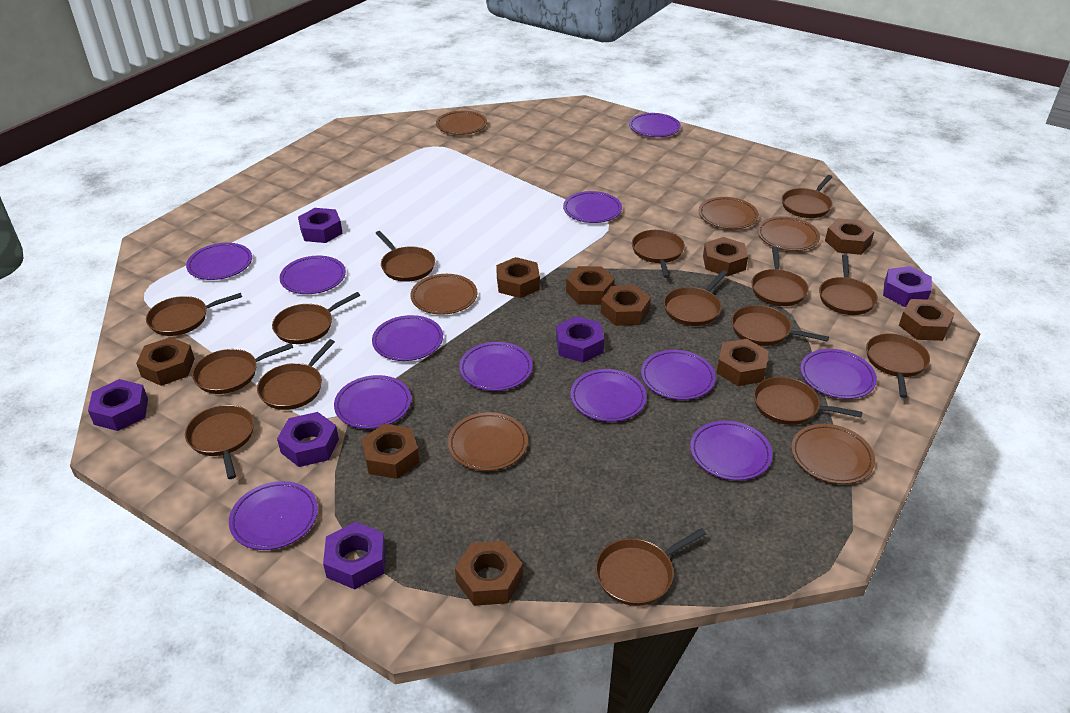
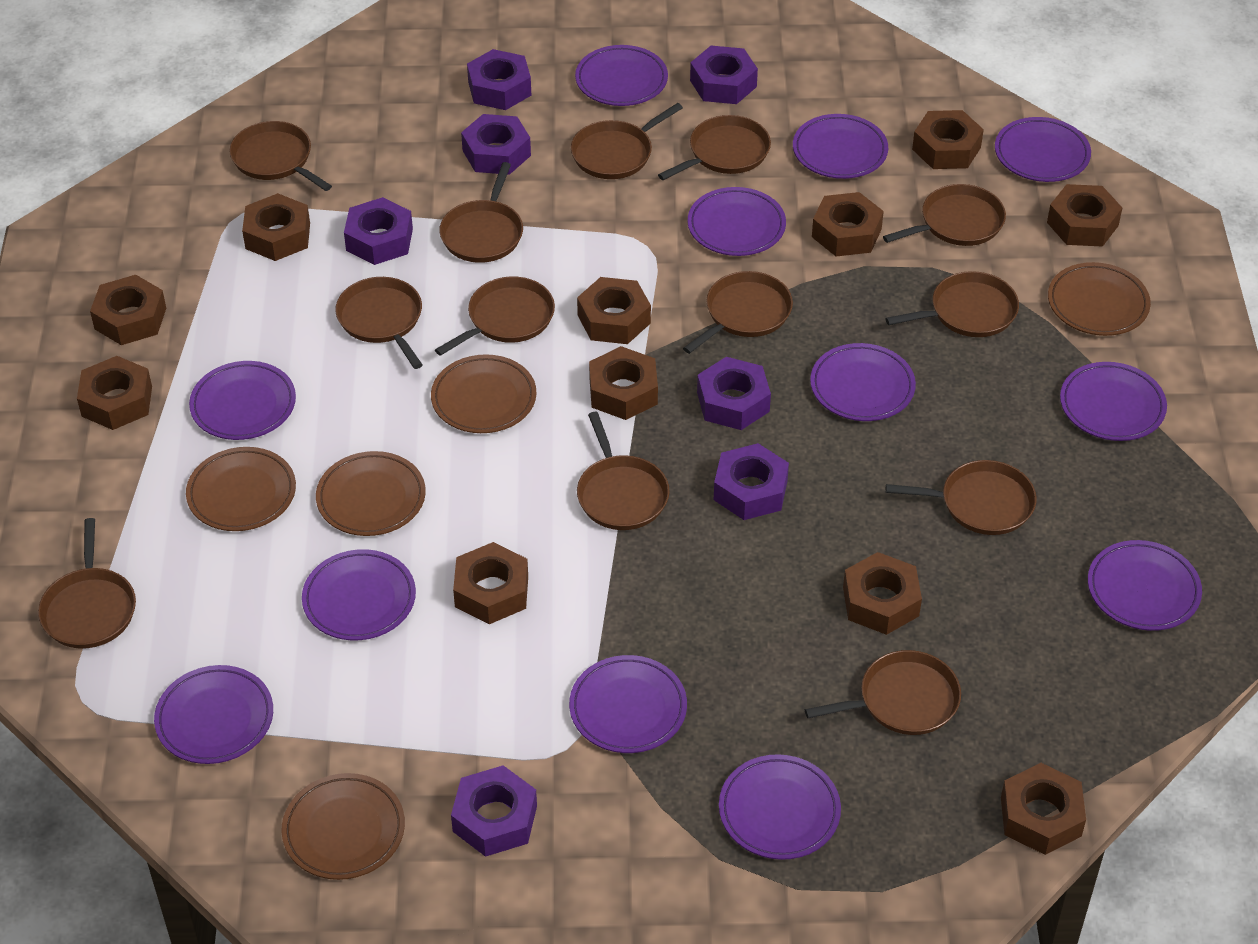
brown nut: 10 -> 11
brown pan: 15 -> 13
brown plate: 6 -> 5
purple nut: 6 -> 7

